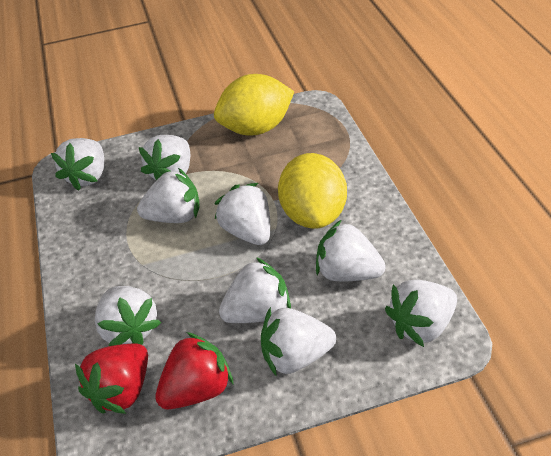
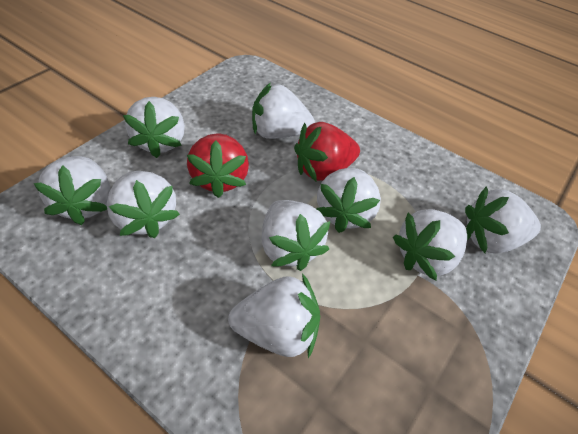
yellow lemon: 2 -> 0

